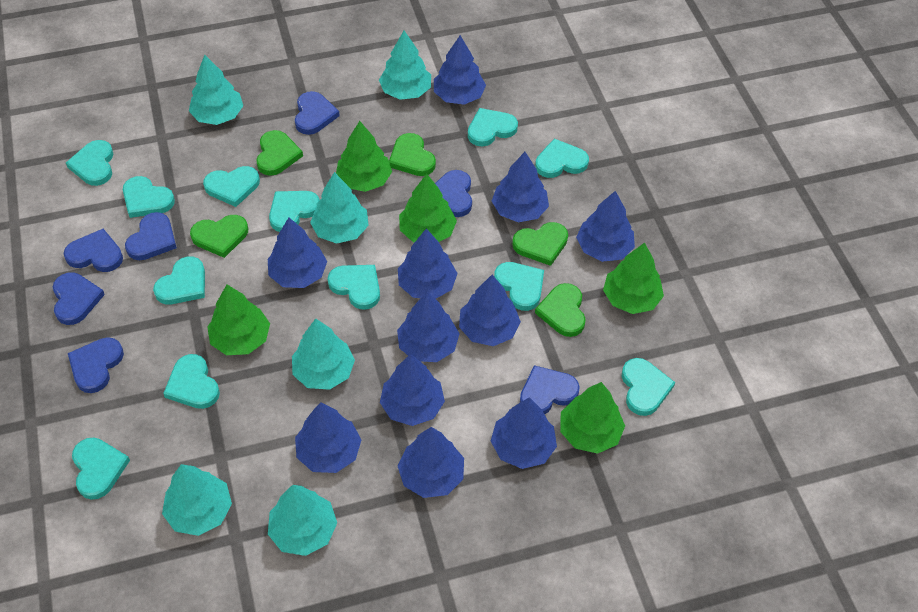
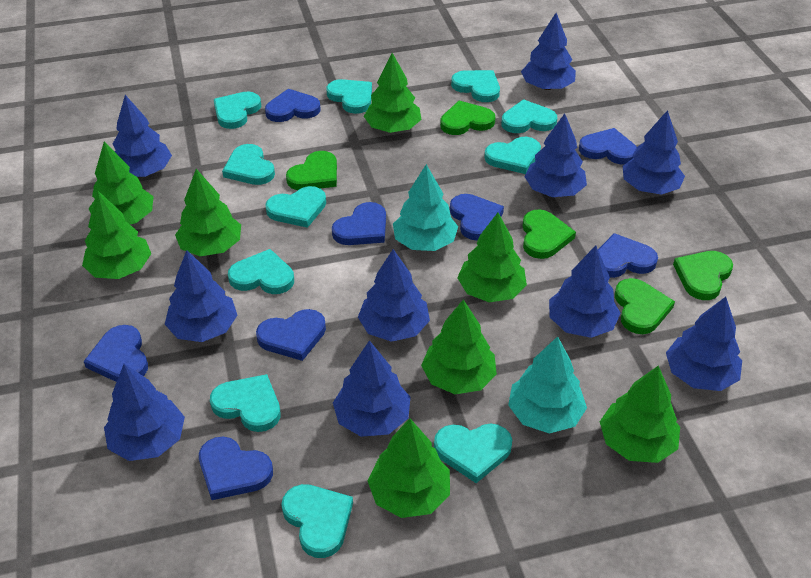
blue heart: 7 -> 8
blue tree: 11 -> 10
green tree: 5 -> 8
turquoise heart: 12 -> 11
turquoise tree: 6 -> 2

